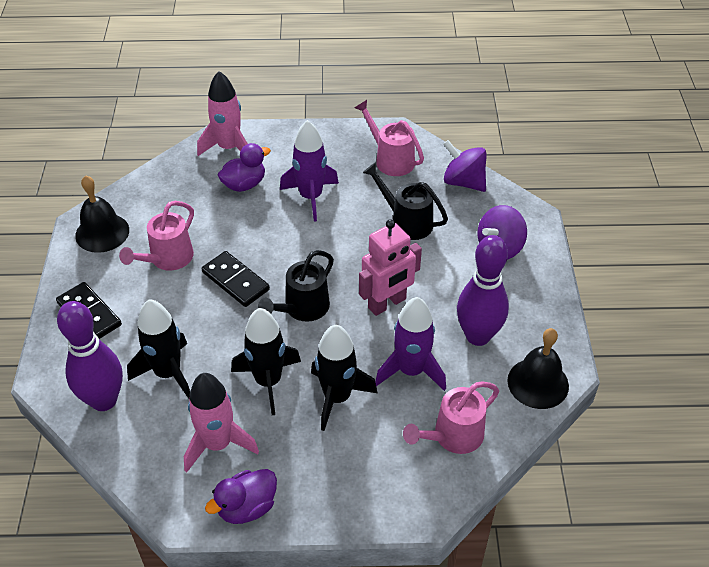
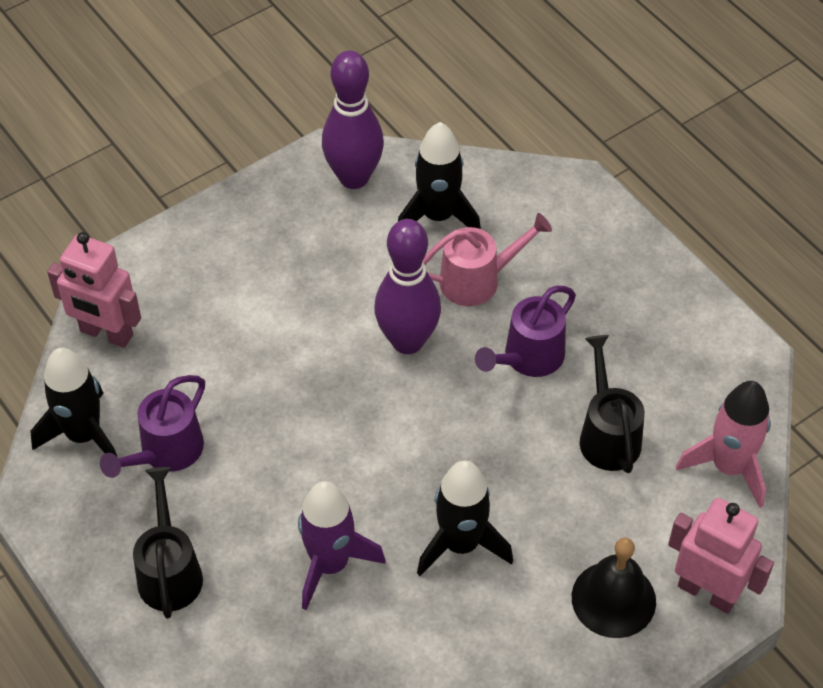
black bell: 2 -> 1
black domino: 2 -> 0
pink robot: 1 -> 2
pink rocket: 2 -> 1
pink watering can: 3 -> 1
purple duck: 2 -> 0
purple rocket: 2 -> 1
purple spinning top: 2 -> 0
purple watering can: 0 -> 2

